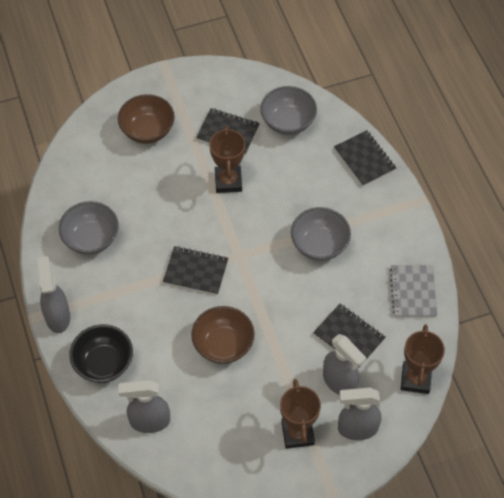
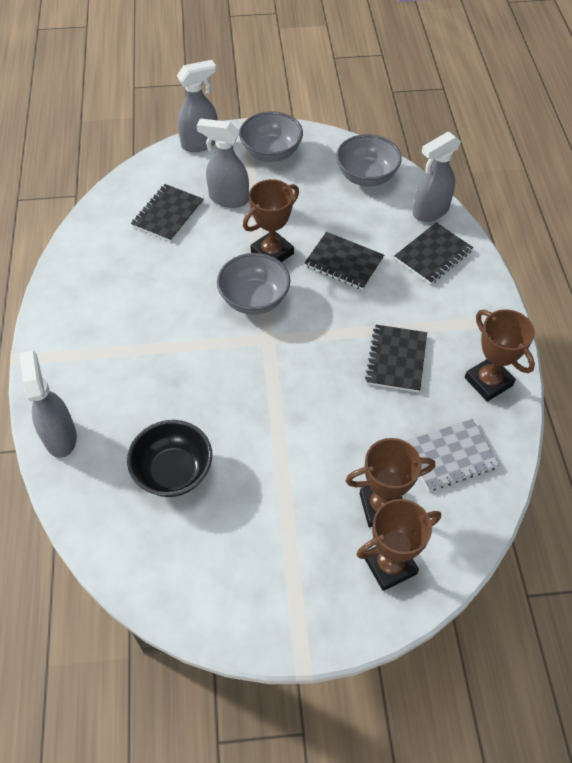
brown bowl: 2 -> 0
brown trophy: 3 -> 4

